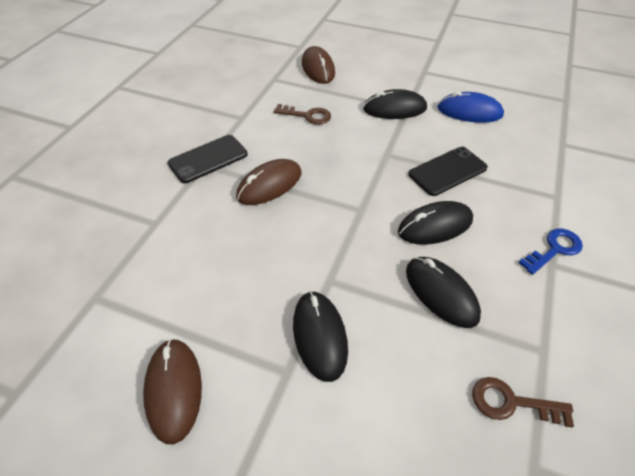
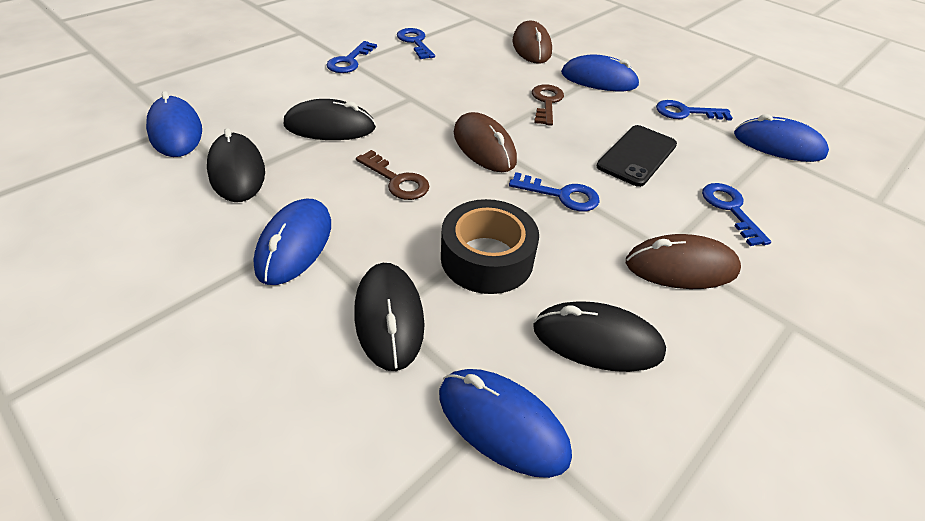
black phone: 2 -> 1
black tape: 0 -> 1
blue key: 1 -> 5
blue mouse: 1 -> 5

